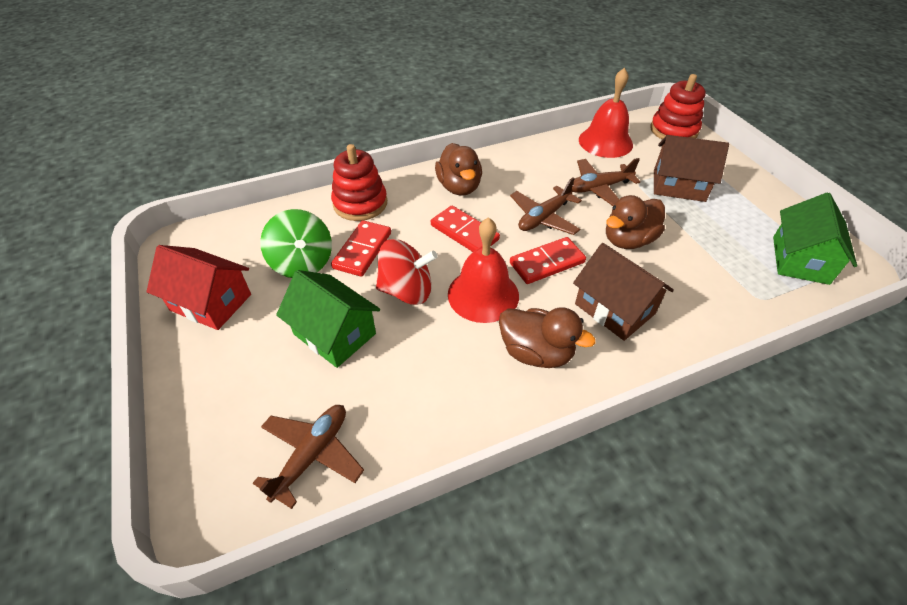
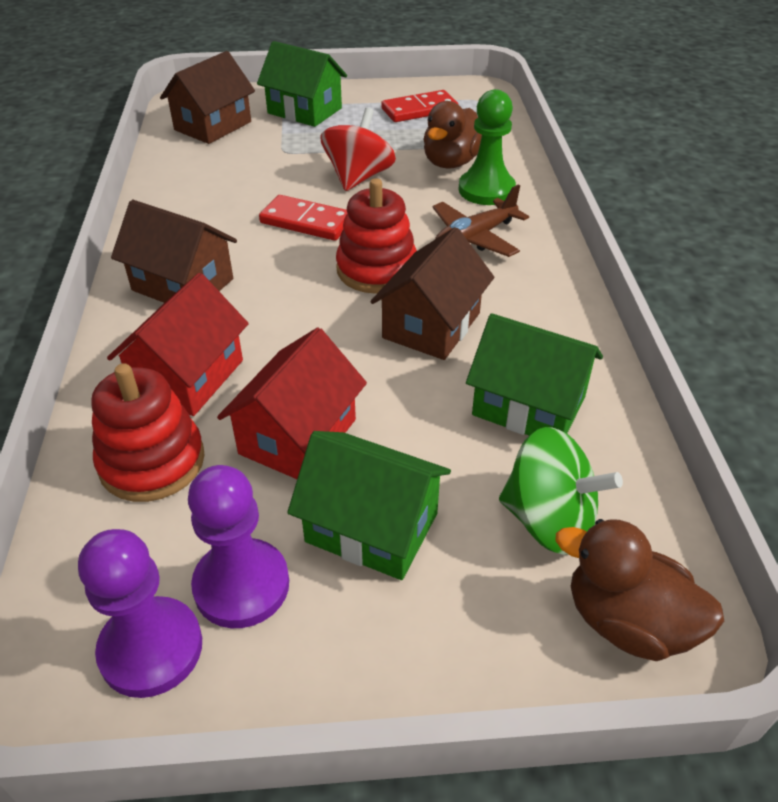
brown duck: 3 -> 2
brown house: 2 -> 3
brown plane: 3 -> 1
green house: 2 -> 3
green pawn: 0 -> 1
purple pawn: 0 -> 2
red bell: 2 -> 0
red domino: 3 -> 2
red house: 1 -> 2

